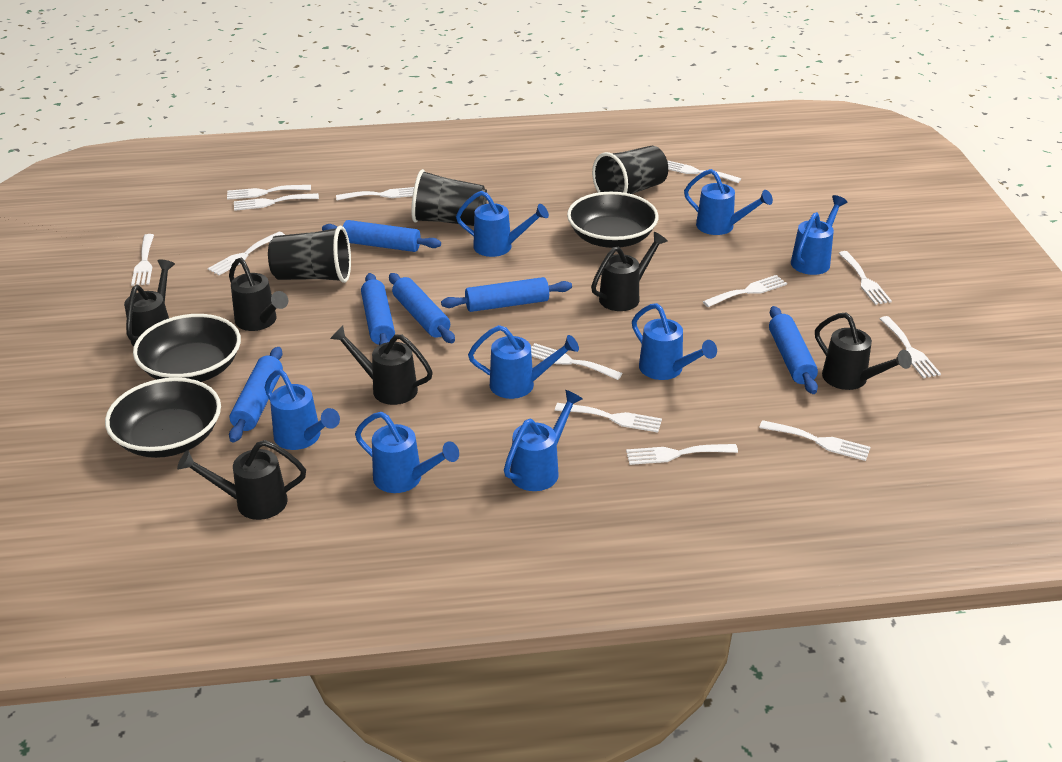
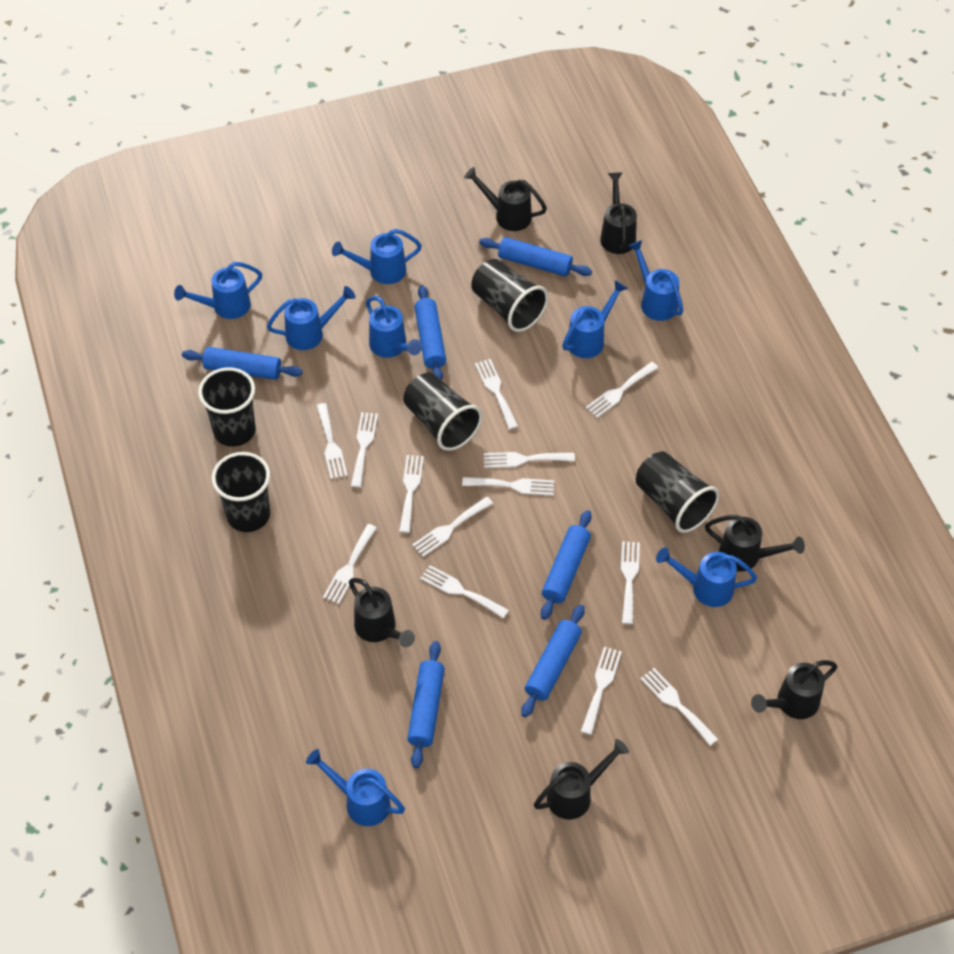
black bowl: 3 -> 0
black cup: 3 -> 5

